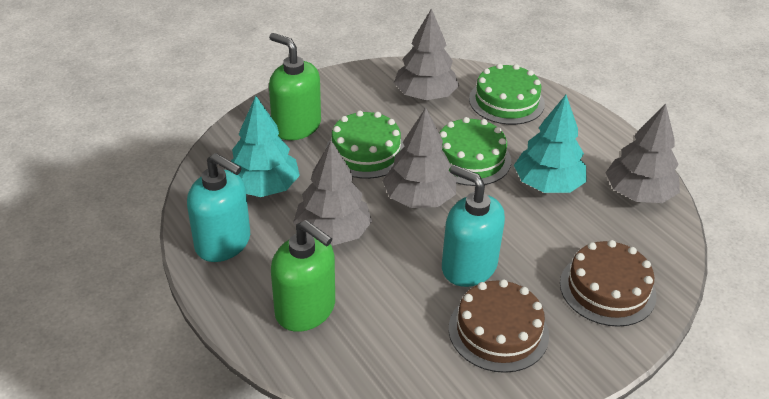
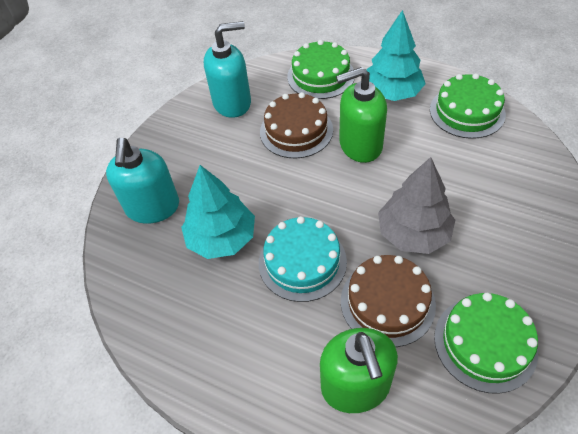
grey tree: 4 -> 1
turquoise cake: 0 -> 1

